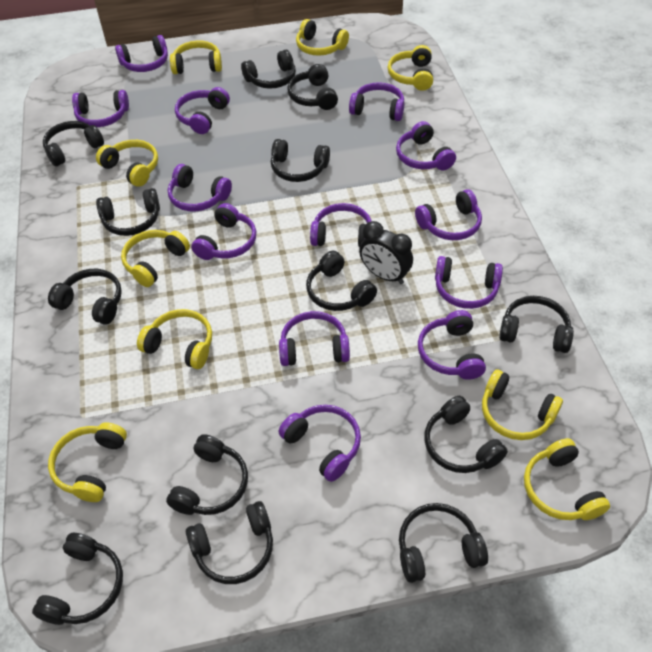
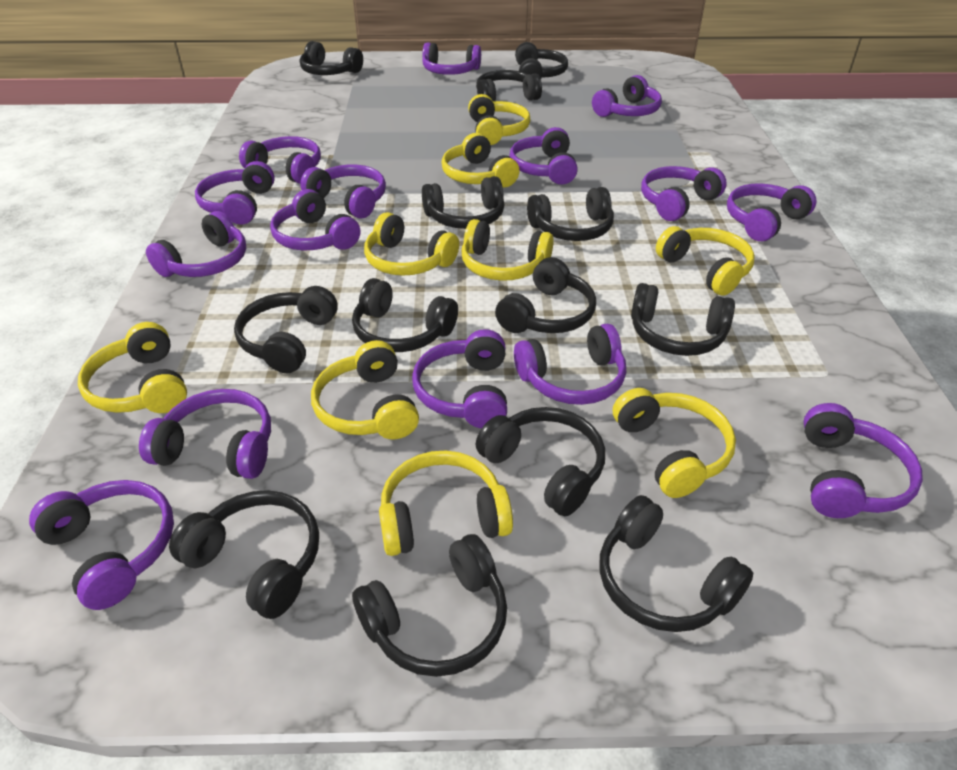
black clock: 1 -> 0
purple headphones: 13 -> 15

